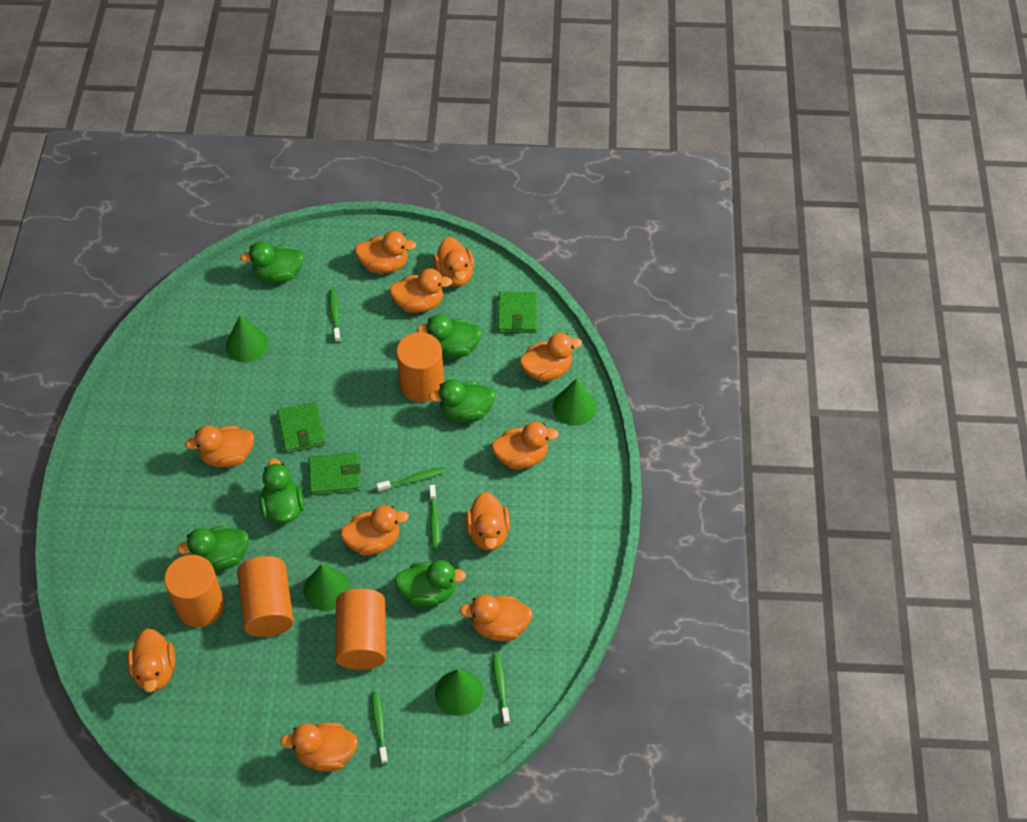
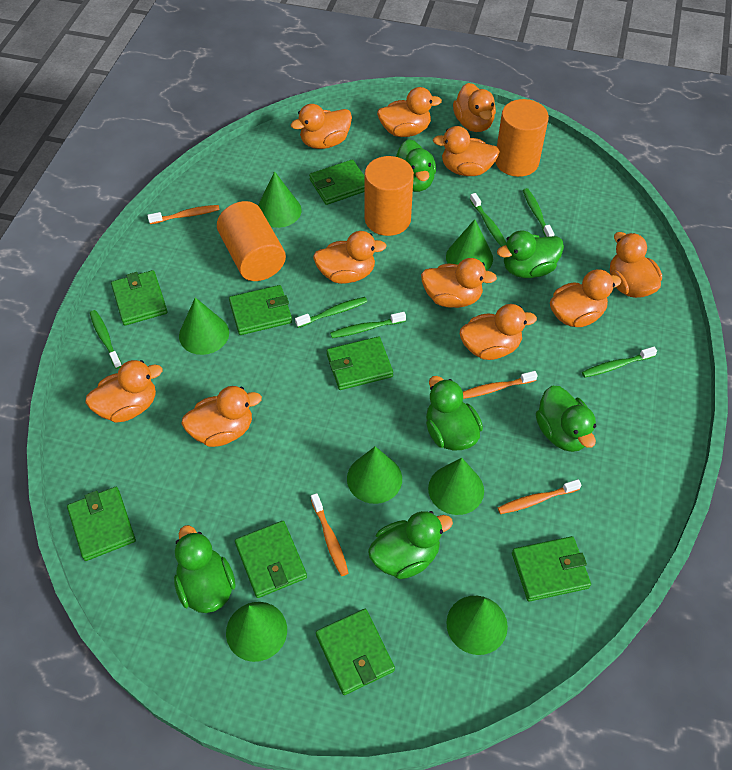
green cone: 4 -> 7
green toothbrush: 5 -> 6
green wallet: 3 -> 8
orange cylinder: 4 -> 3
orange toothbrush: 0 -> 4

